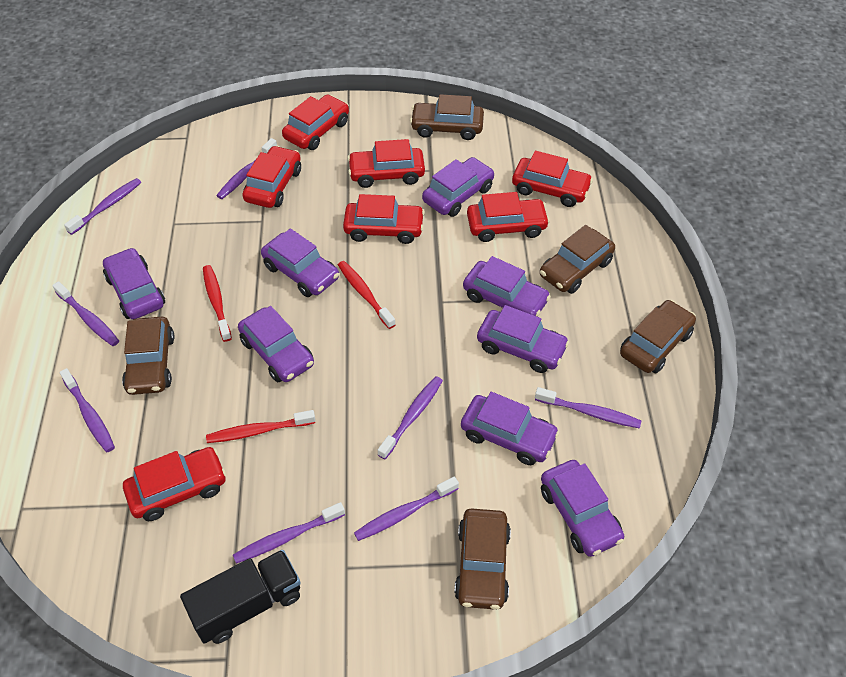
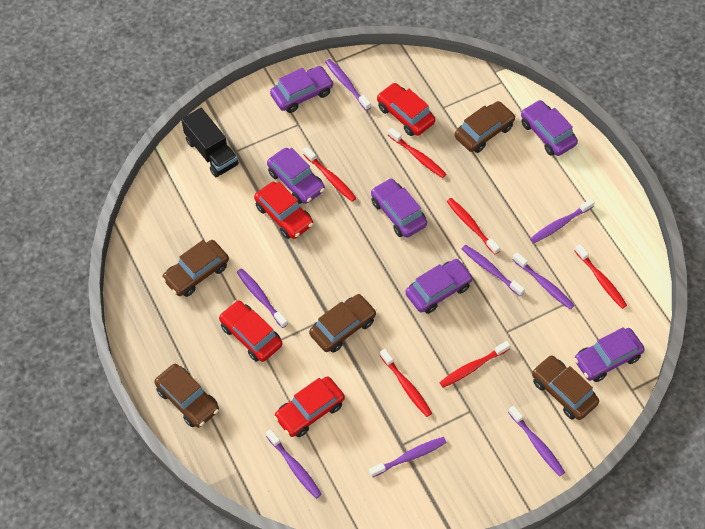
purple car: 8 -> 6
red car: 7 -> 4
red toothbrush: 3 -> 6

